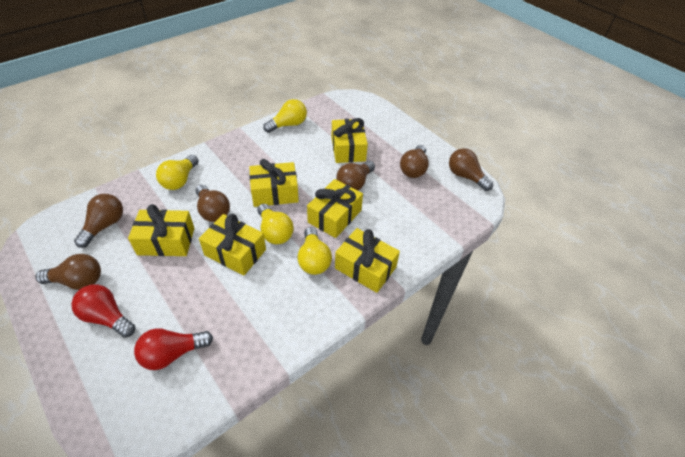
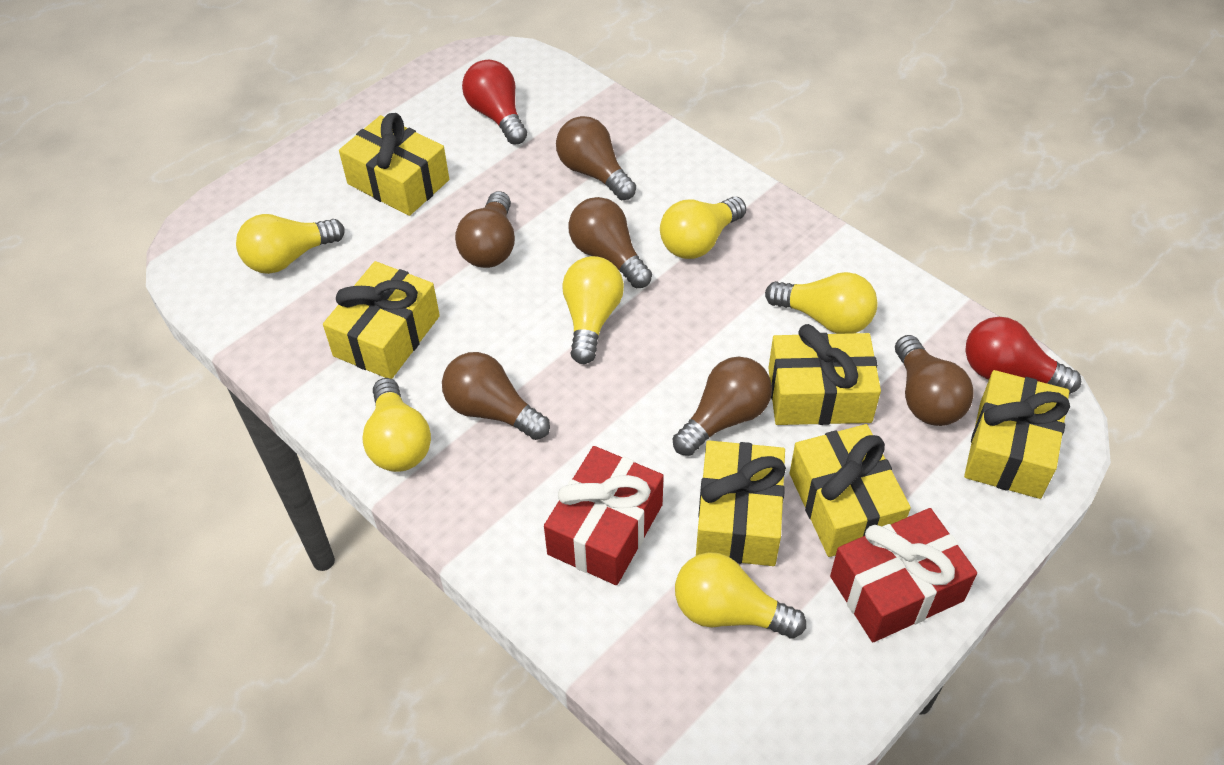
red gift: 0 -> 2
yellow light bulb: 4 -> 6

